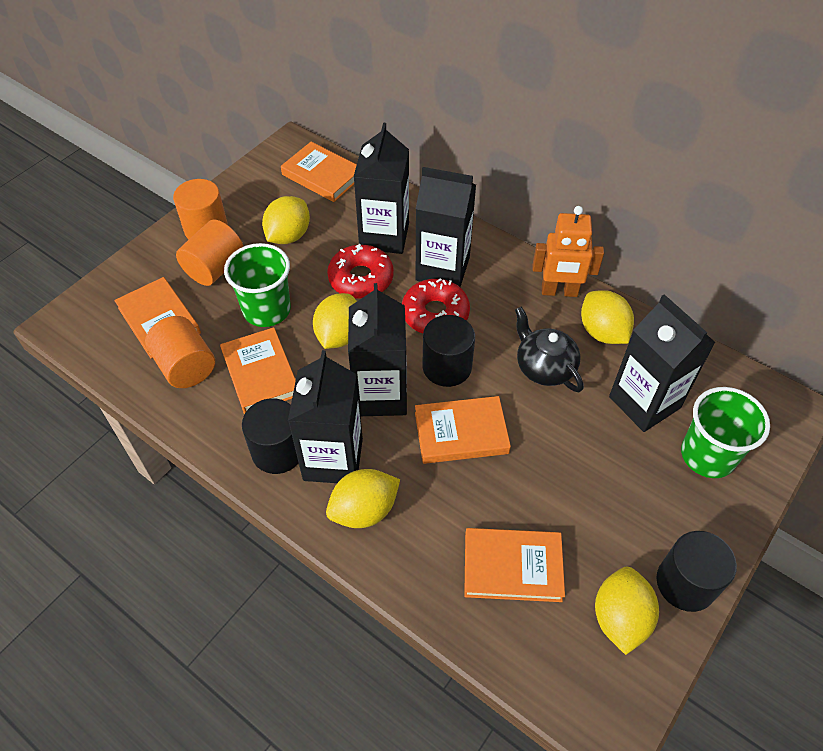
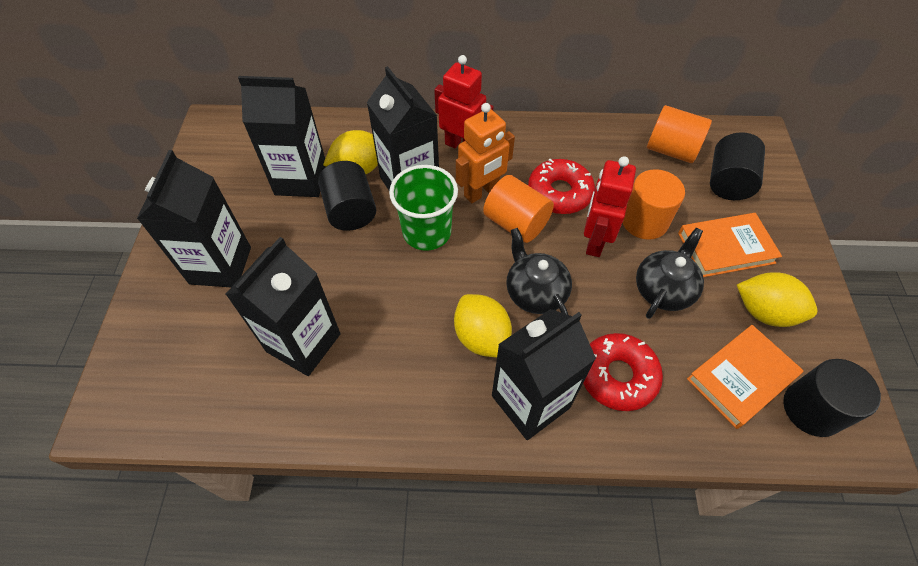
black teapot: 1 -> 2
green cup: 2 -> 1
orange book: 5 -> 2
red robot: 0 -> 2
yellow lemon: 5 -> 3

